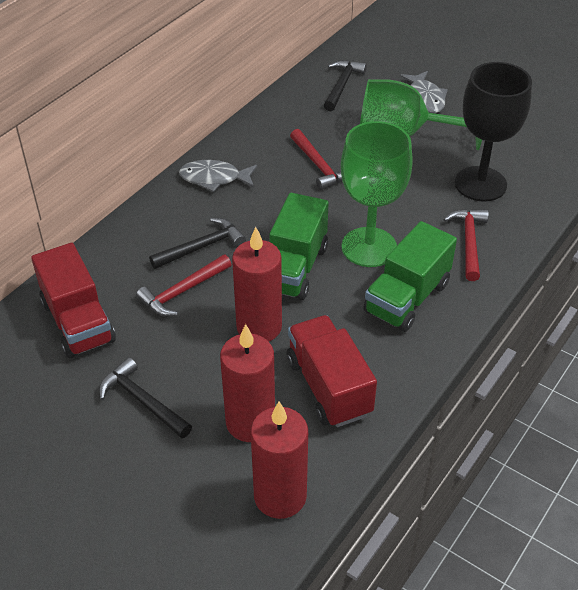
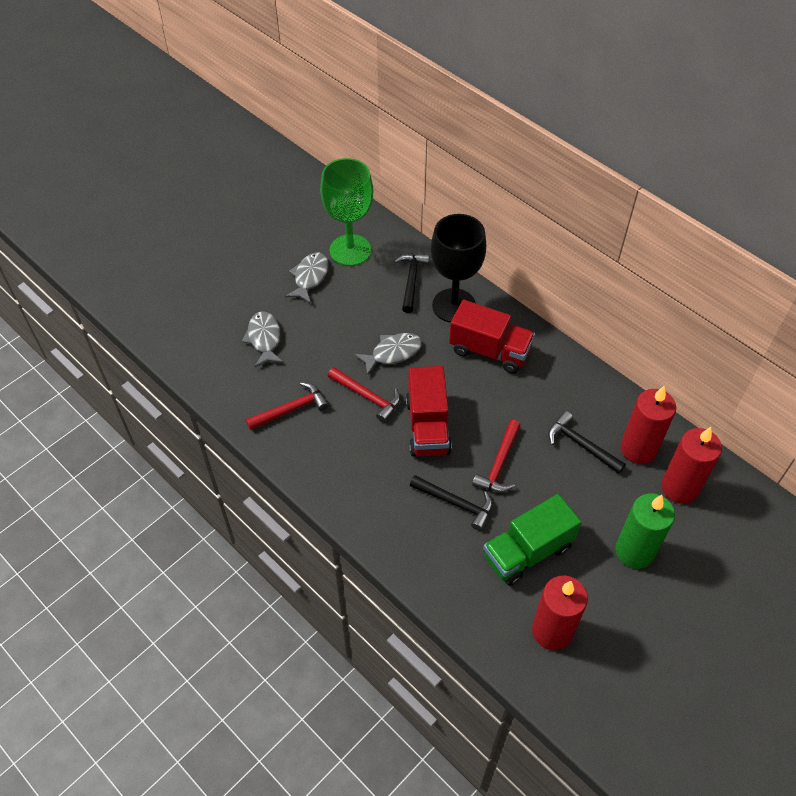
green candle: 0 -> 1
green goblet: 2 -> 1
green truck: 2 -> 1
grey fish: 2 -> 3

